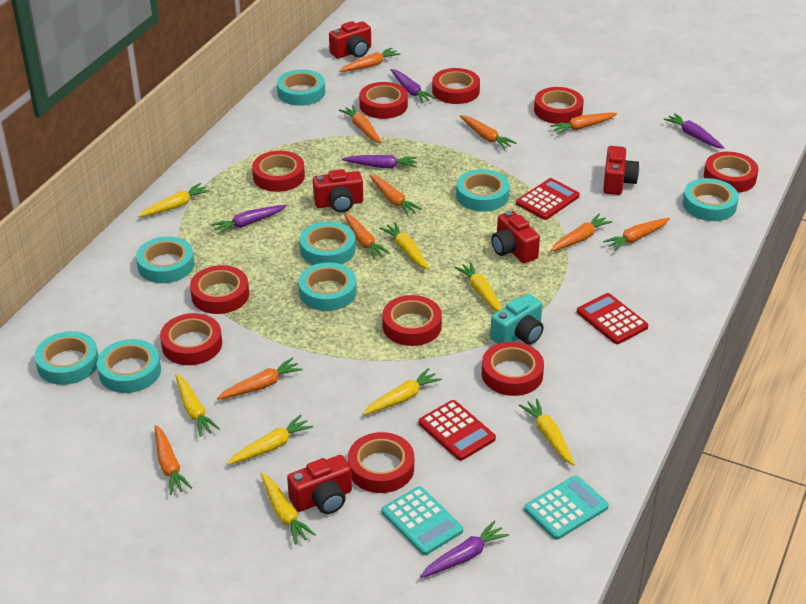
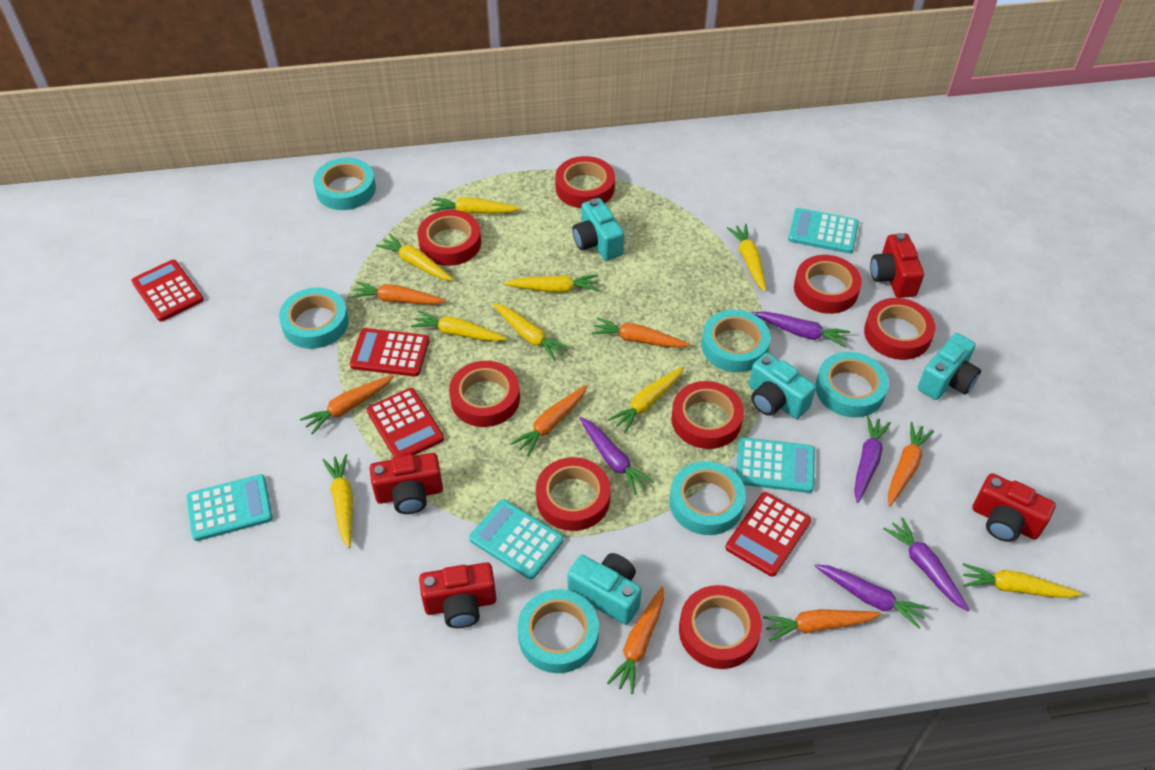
orange carrot: 10 -> 7
red calculator: 3 -> 4
red camera: 5 -> 4
red tape: 10 -> 8
turquoise calculator: 2 -> 4
turquoise camera: 1 -> 4
turquoise tape: 8 -> 6
yellow carrot: 8 -> 9

